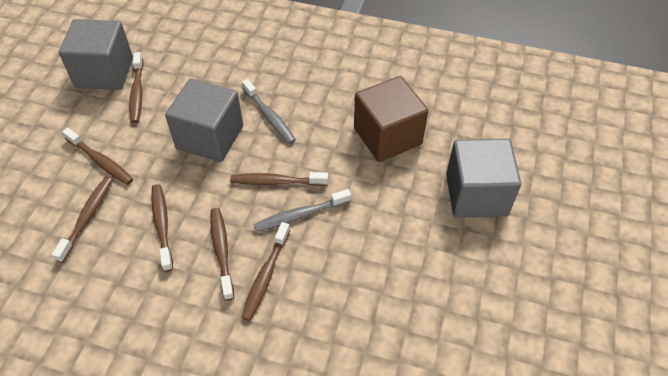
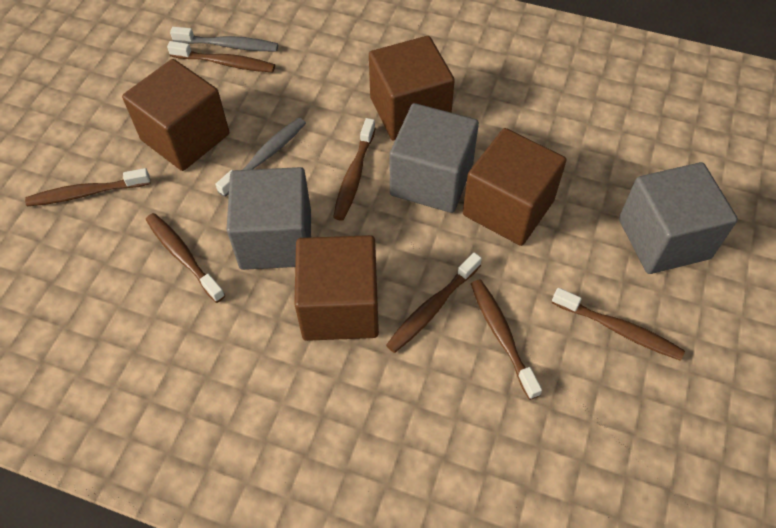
brown cube: 1 -> 4

